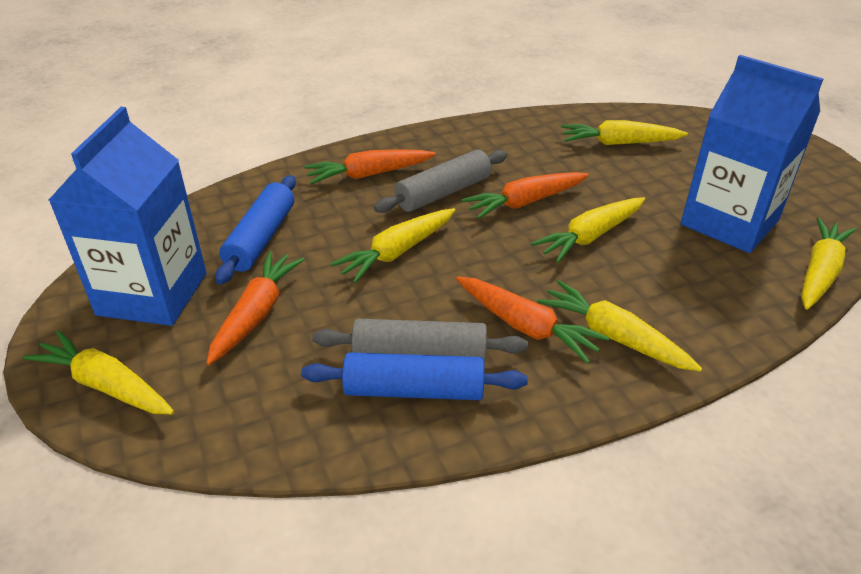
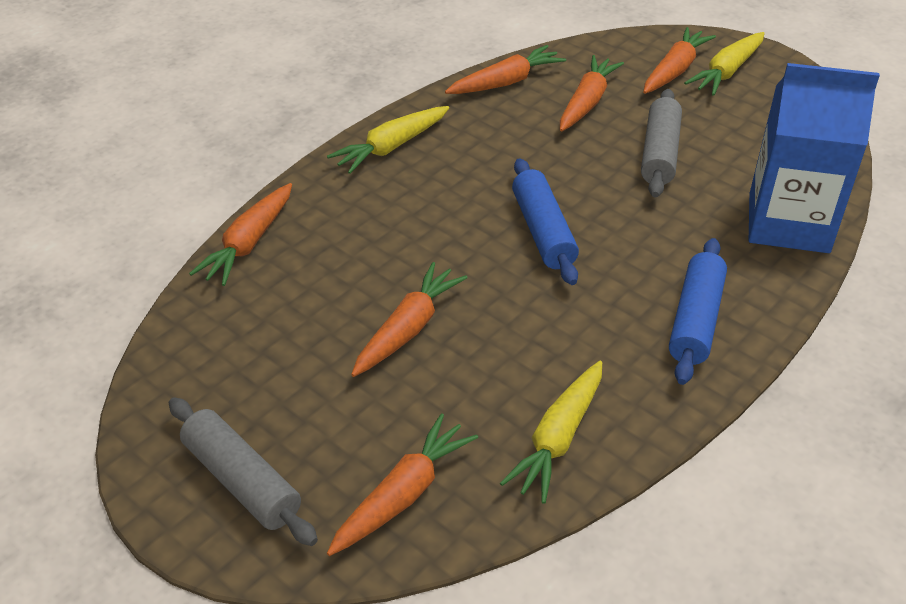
blue carton: 2 -> 1
orange carrot: 4 -> 6
yellow carrot: 6 -> 3

